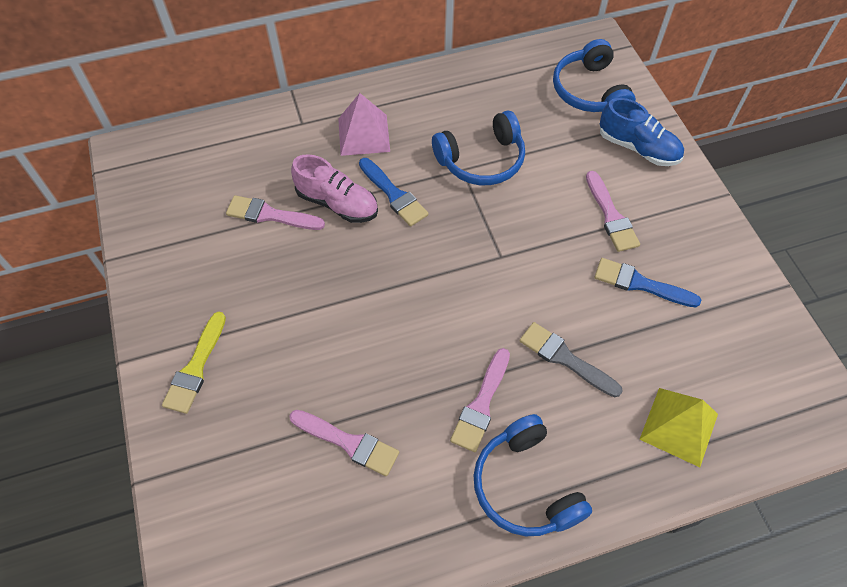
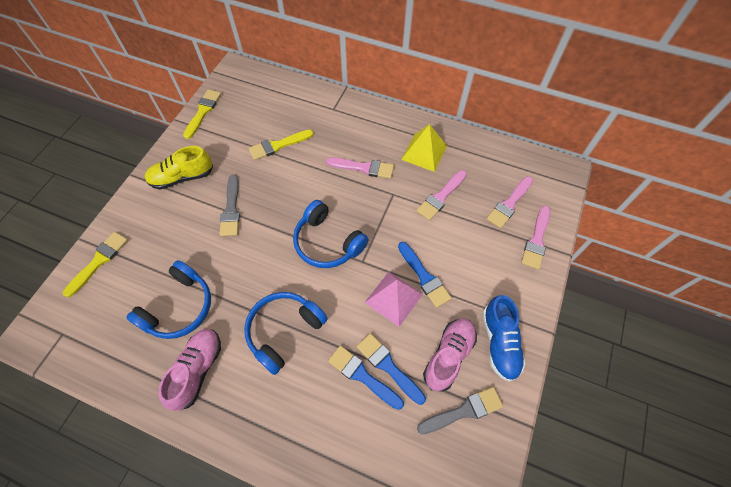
blue brush: 2 -> 3
grey brush: 1 -> 2
pink shoe: 1 -> 2
yellow brush: 1 -> 3
yellow shoe: 0 -> 1

